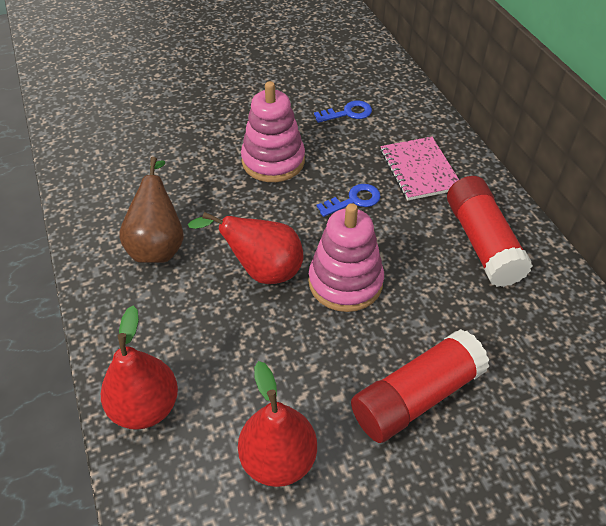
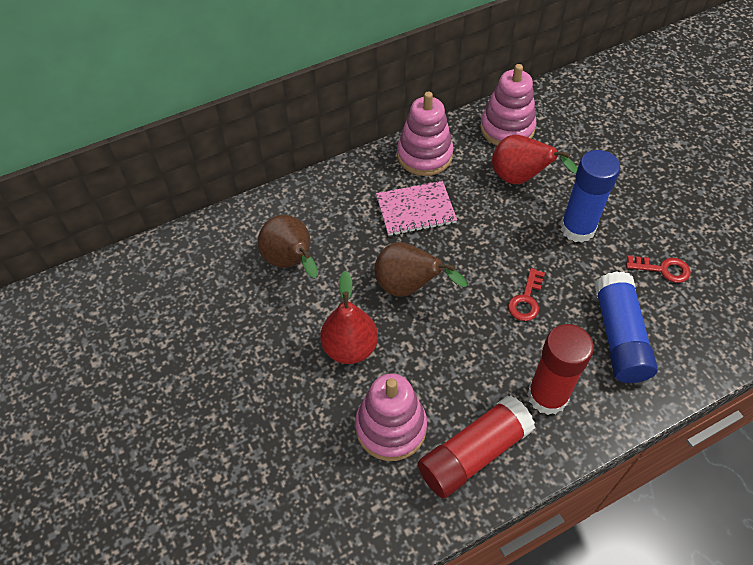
blue glue stick: 0 -> 2
blue key: 2 -> 0
brown pear: 1 -> 2
pink stacking toy: 2 -> 3
red key: 0 -> 2
red pear: 3 -> 2

